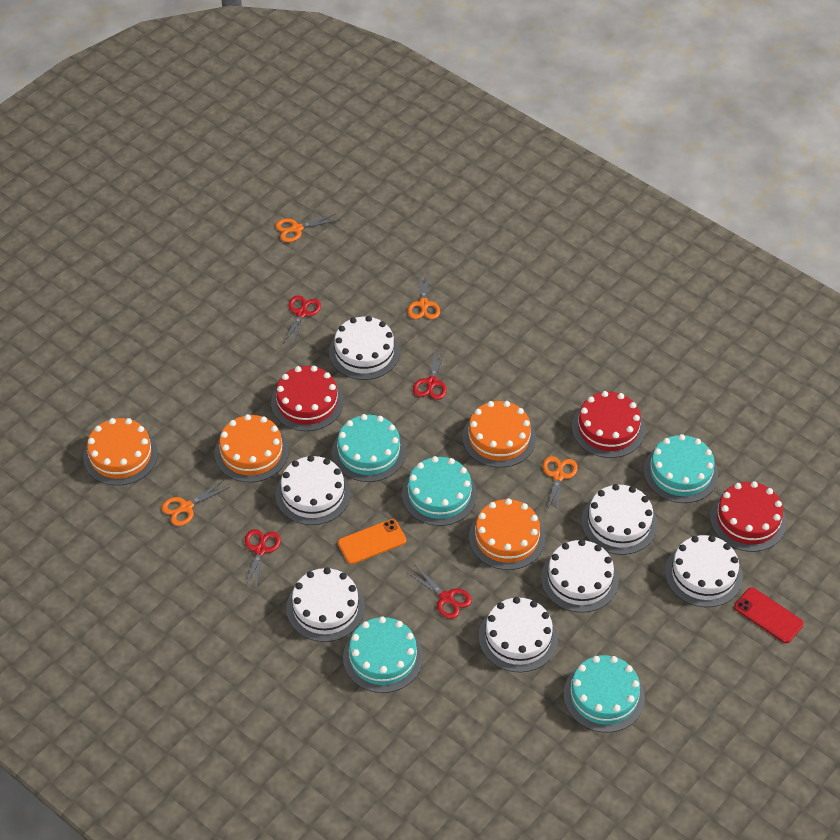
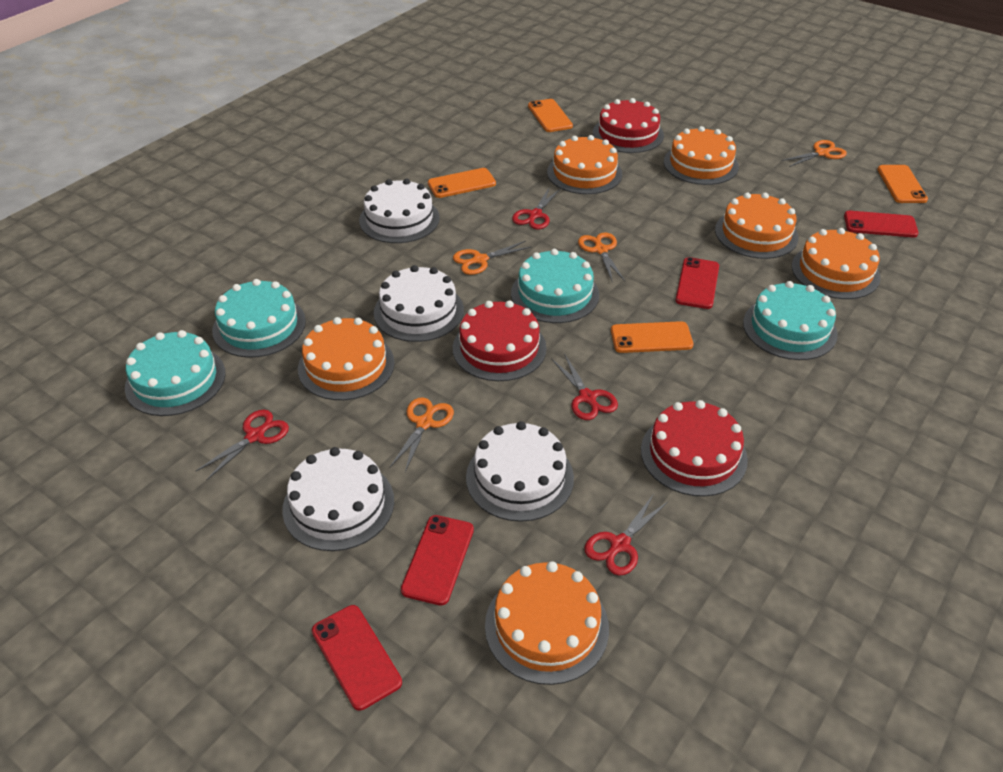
orange cake: 4 -> 6
orange phone: 1 -> 4
red phone: 1 -> 4
turquoise cake: 5 -> 4
white cake: 7 -> 4

